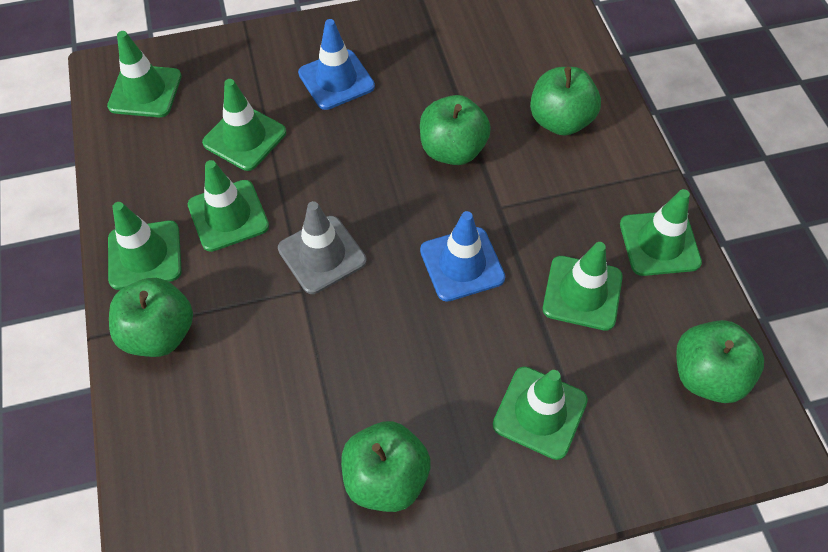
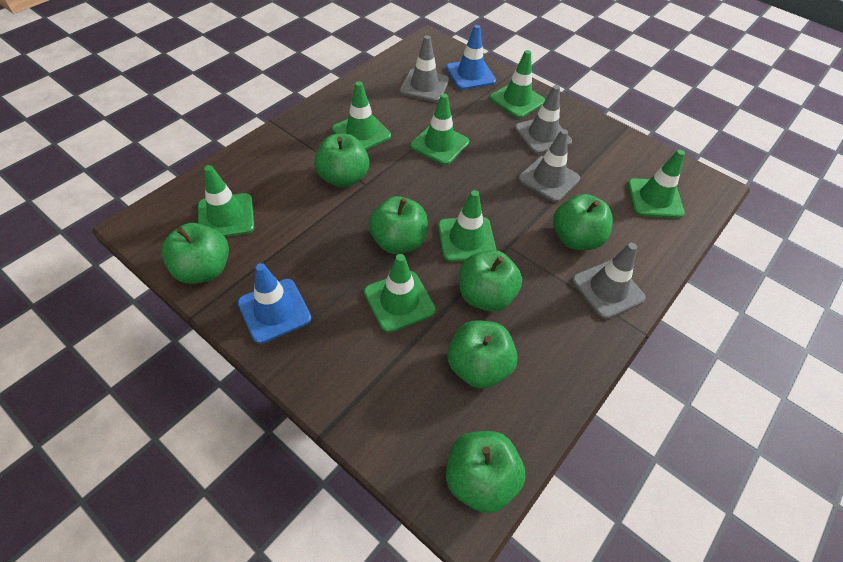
green apple: 5 -> 7
grey traffic cone: 1 -> 4

